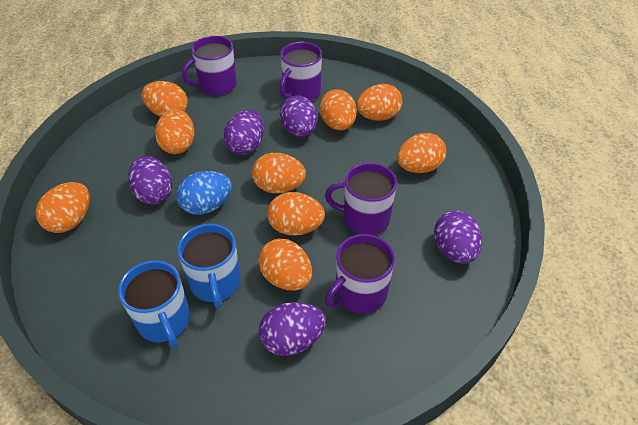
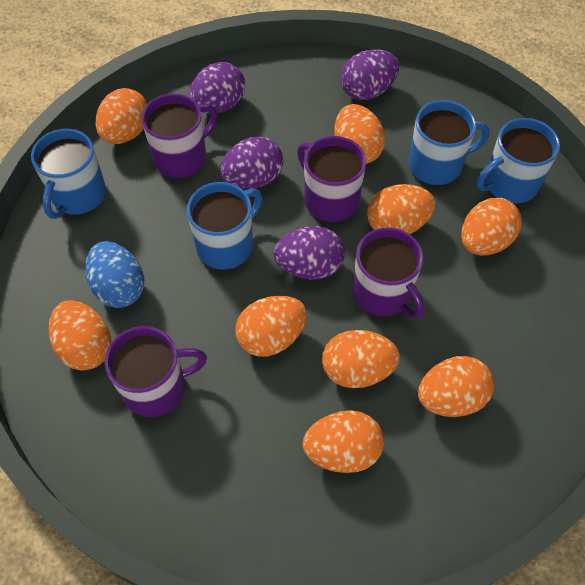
blue mug: 2 -> 4
purple egg: 5 -> 4

